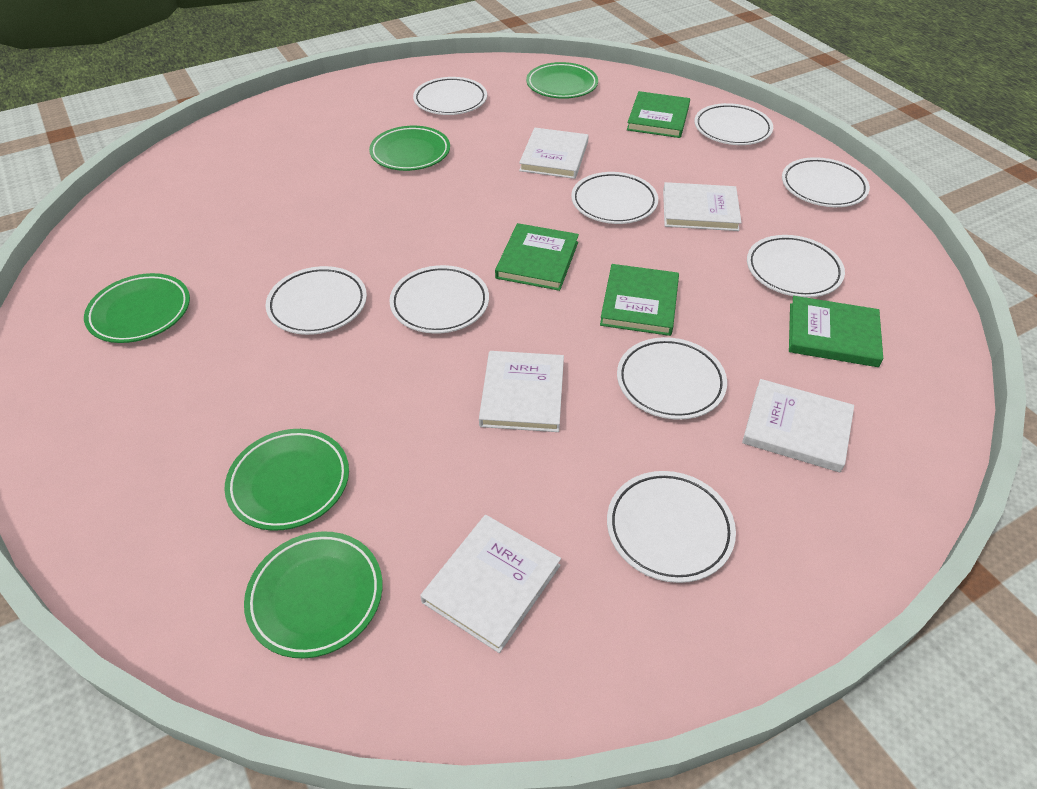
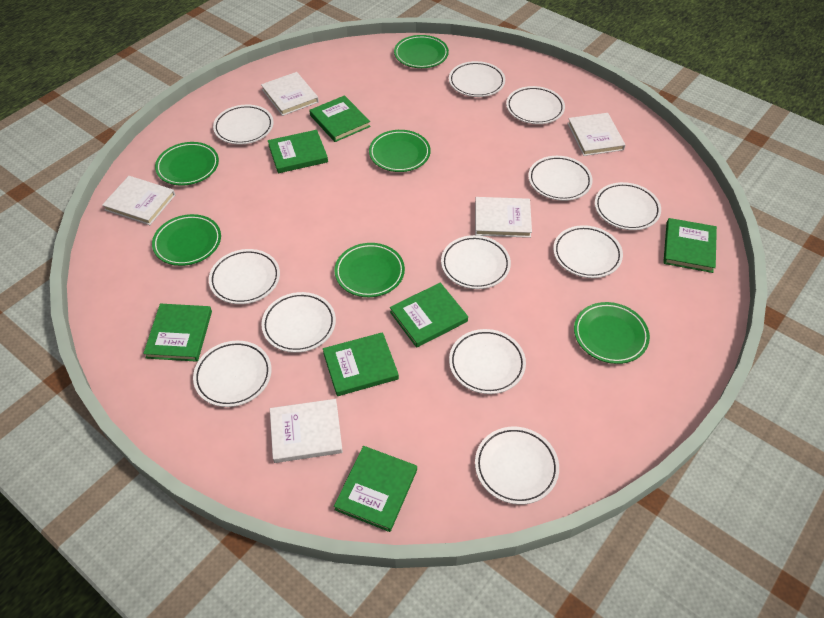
green book: 4 -> 7
green plate: 5 -> 6
white plate: 9 -> 12

